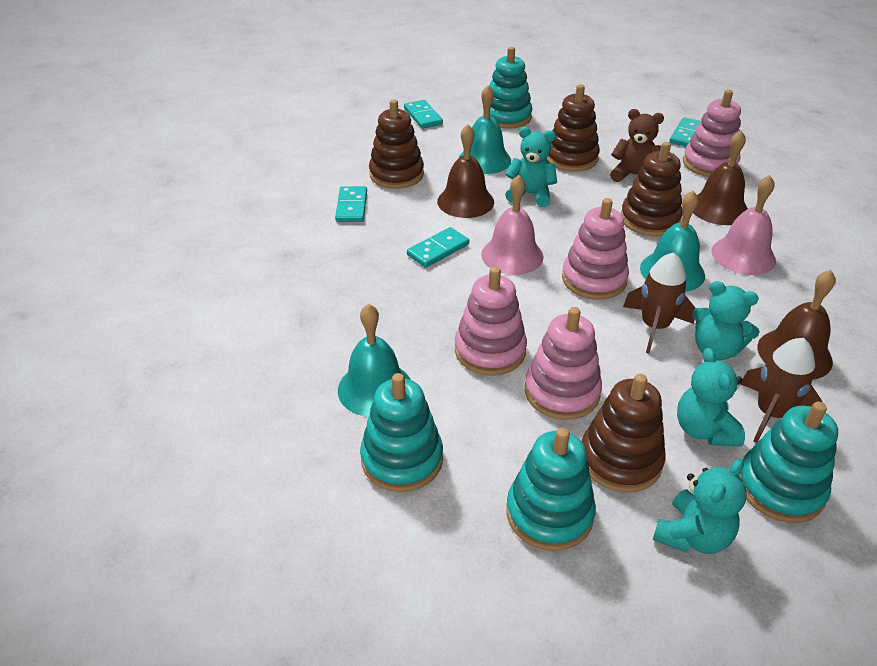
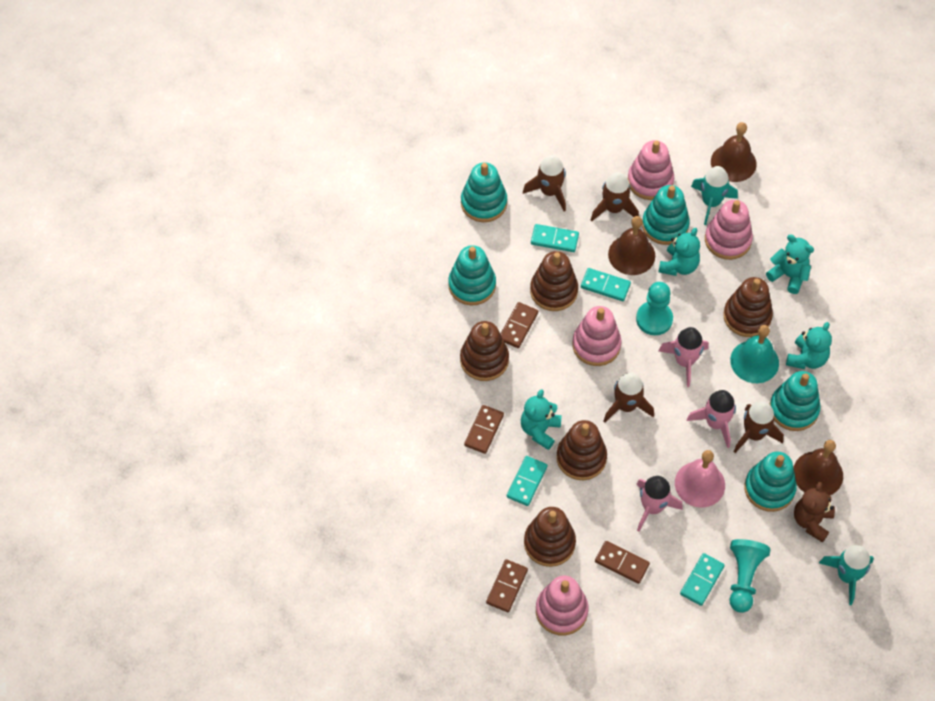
brown domino: 0 -> 4
brown rocket: 2 -> 4
brown stacking toy: 4 -> 5
pink bell: 2 -> 1
pink rocket: 0 -> 3
turquoise bell: 3 -> 1
turquoise pawn: 0 -> 2
turquoise rocket: 0 -> 2
turquoise stacking toy: 4 -> 5

